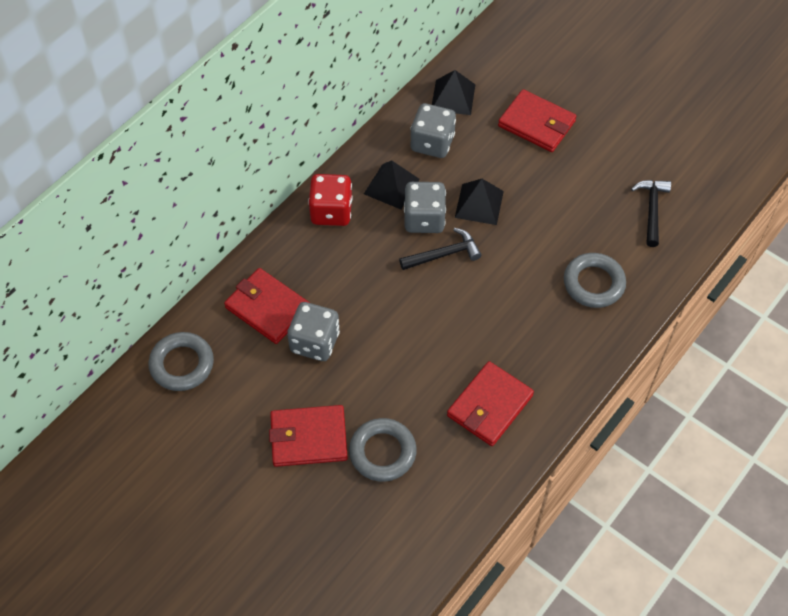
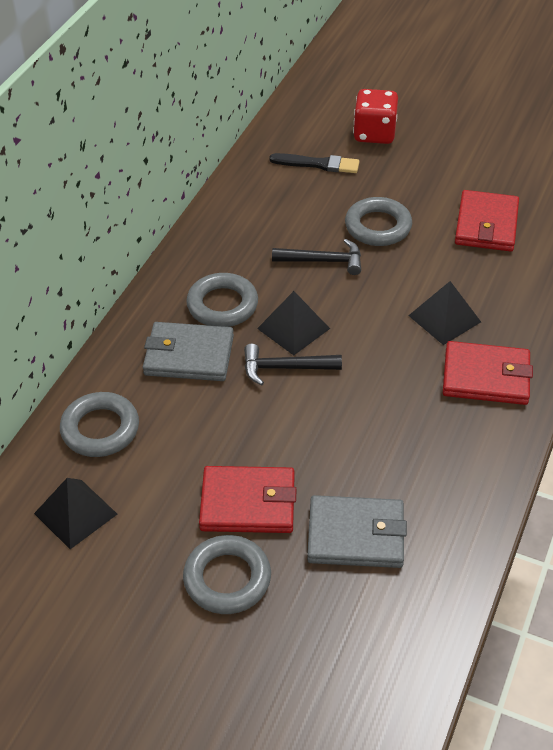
black brush: 0 -> 1
grey dice: 3 -> 0
grey ring: 3 -> 4
grey wallet: 0 -> 2
red wallet: 4 -> 3

